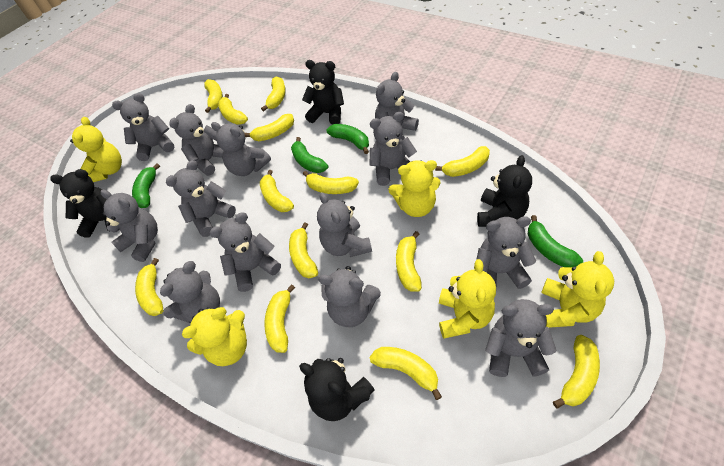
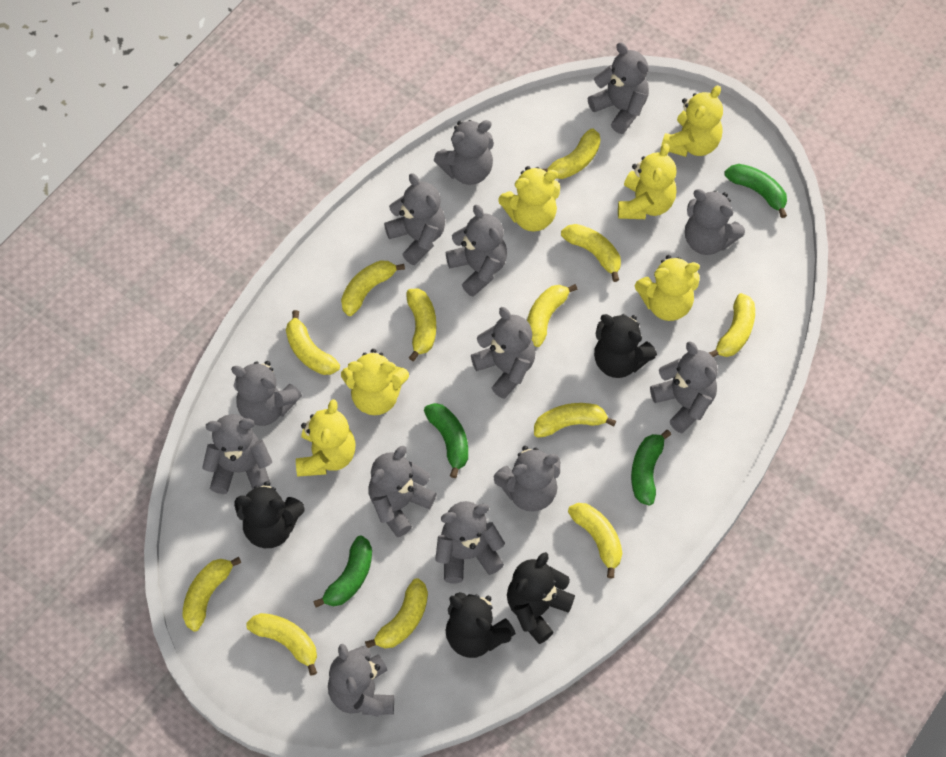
yellow banana: 13 -> 12
yellow teddy bear: 5 -> 6

